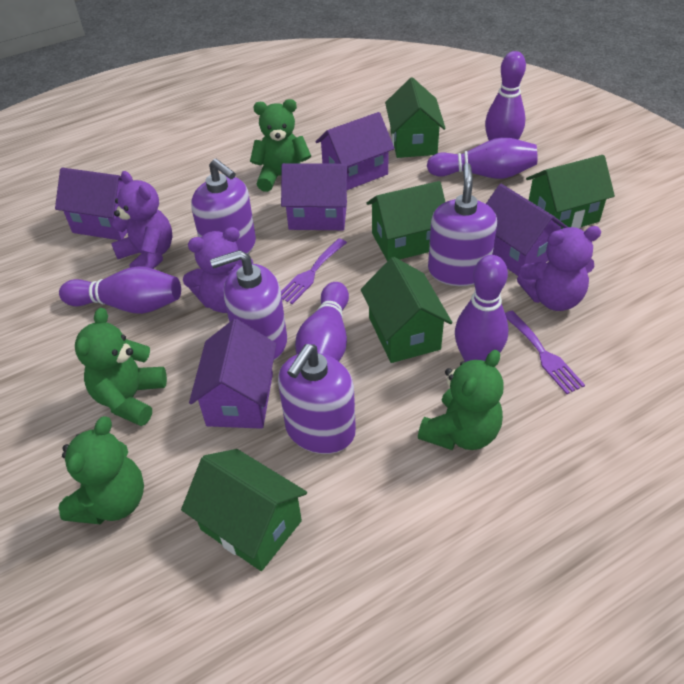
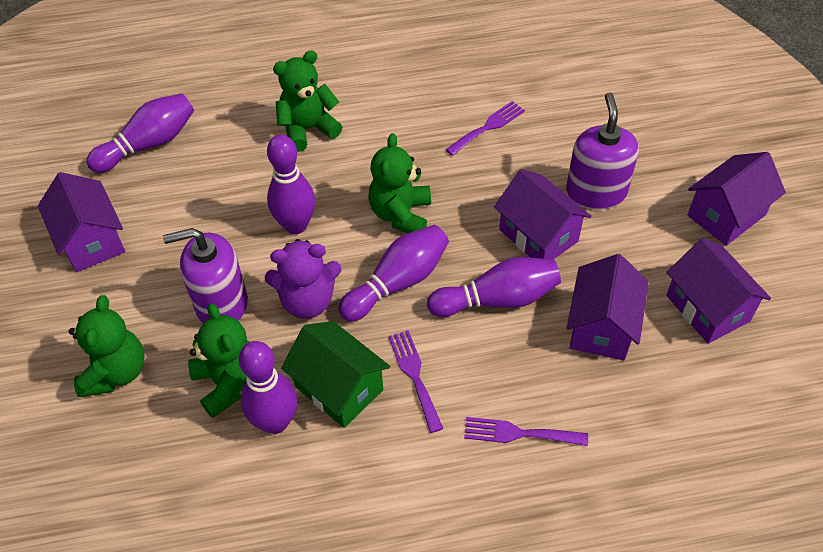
green house: 5 -> 1
purple fork: 2 -> 3
purple soap dispenser: 4 -> 2
purple teddy bear: 3 -> 1

